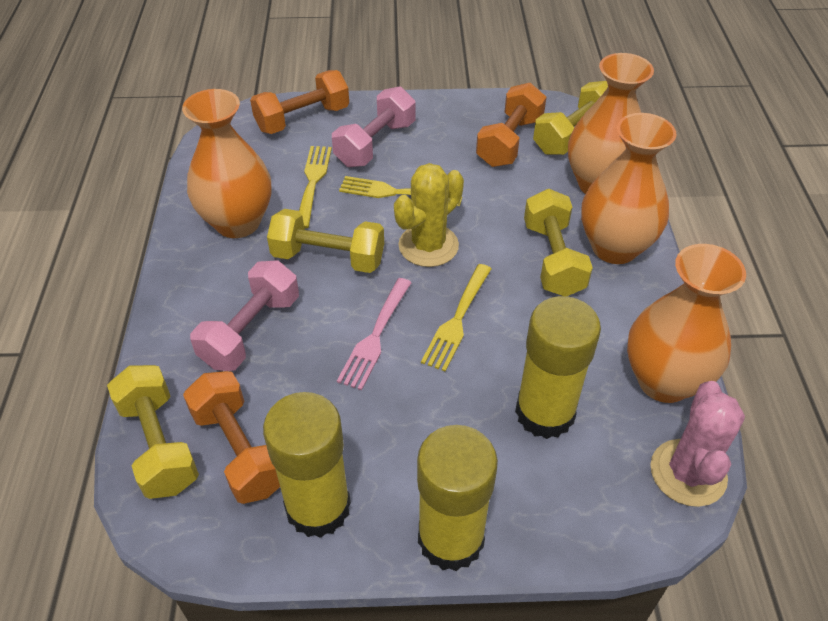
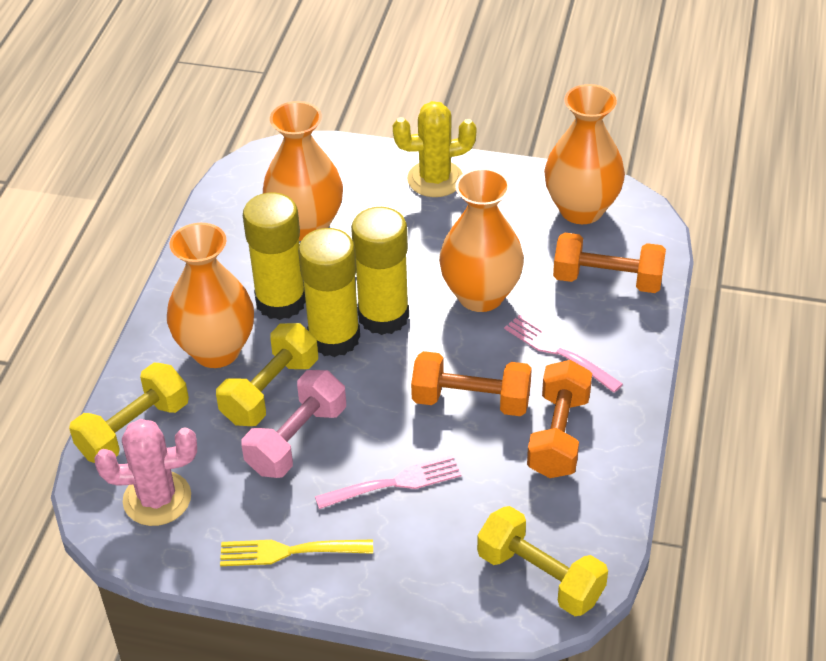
pink dumbbell: 2 -> 1
pink fork: 1 -> 2
yellow dumbbell: 4 -> 3
yellow fork: 3 -> 1

